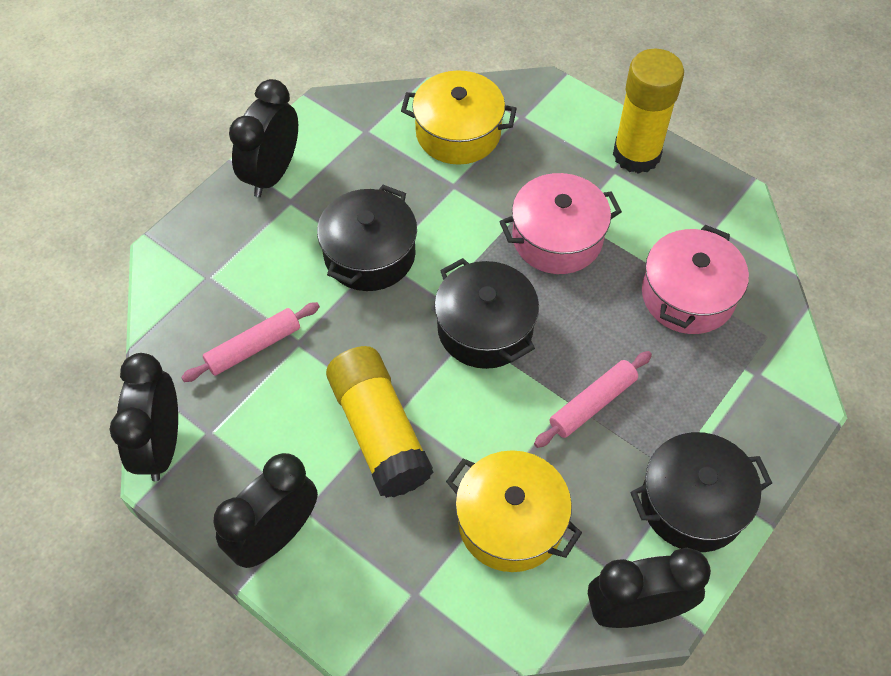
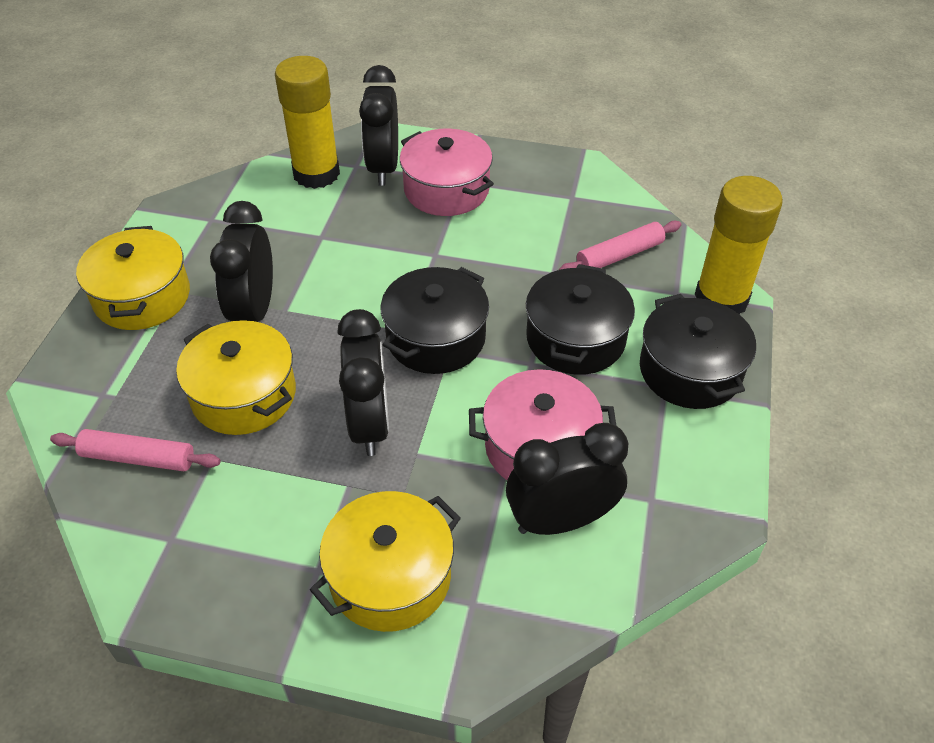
yellow pot: 2 -> 3

